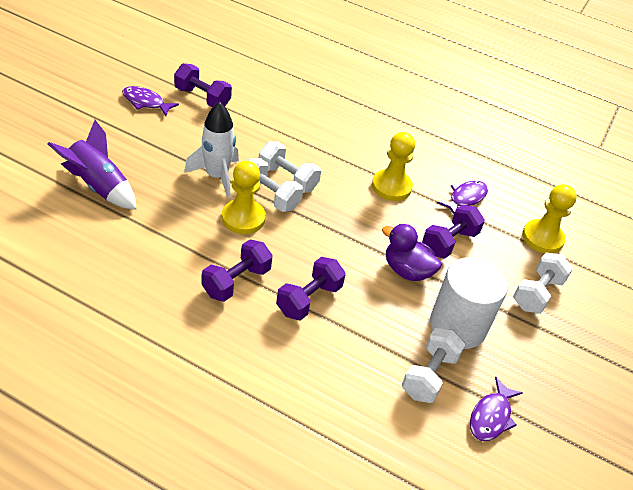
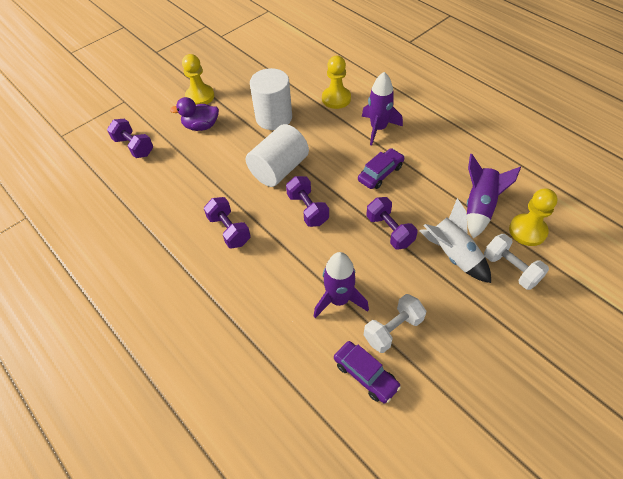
purple car: 0 -> 2
purple fish: 3 -> 0
purple rocket: 1 -> 3
white cylinder: 1 -> 2
white dumbbell: 4 -> 2

